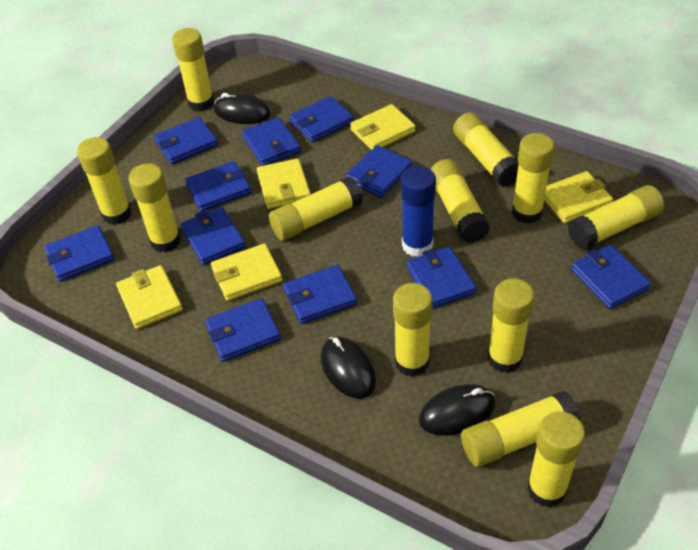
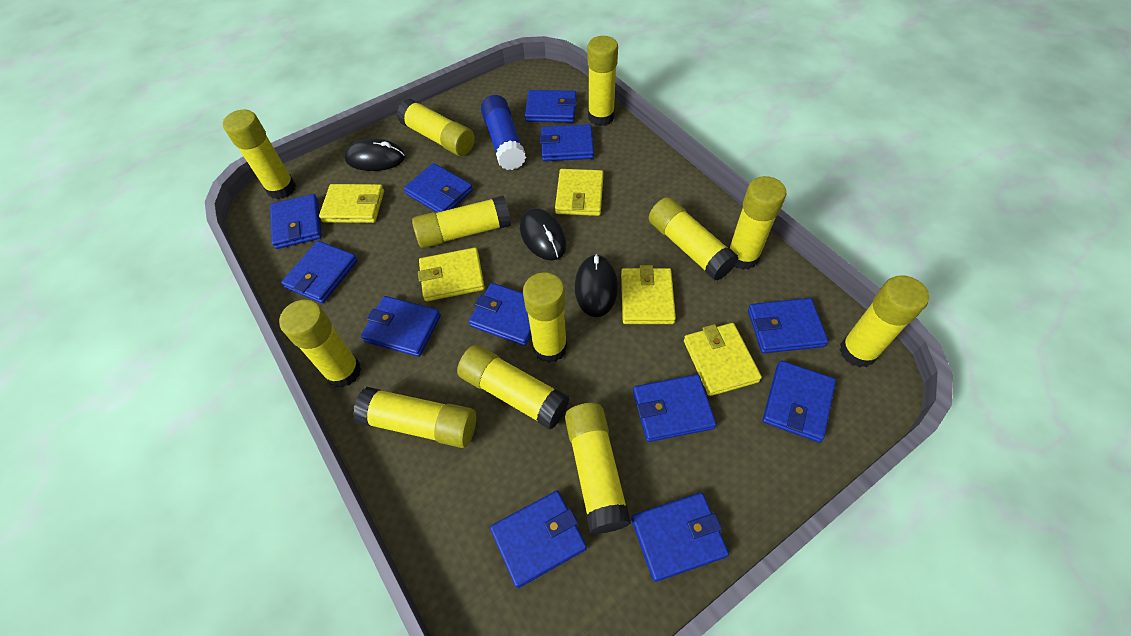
blue wallet: 11 -> 12

